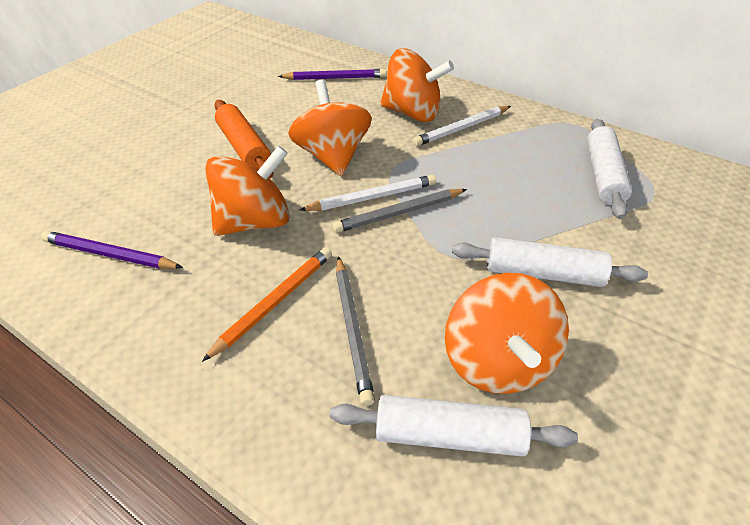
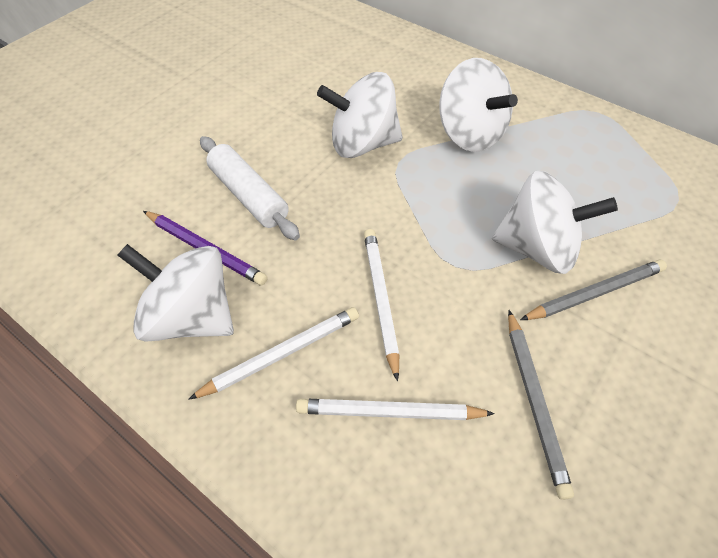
orange pencil: 1 -> 0
orange rolling pin: 1 -> 0
orange spinning top: 4 -> 0
purple pencil: 2 -> 1
white pencil: 2 -> 3
white rolling pin: 3 -> 1
white spinning top: 0 -> 4

